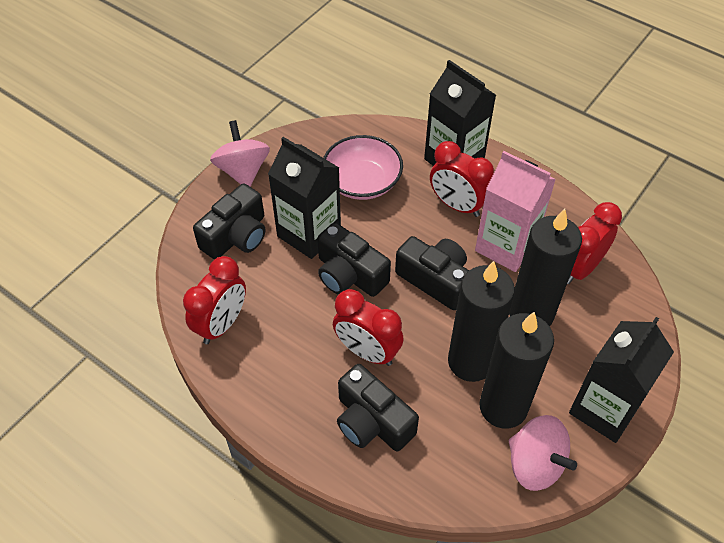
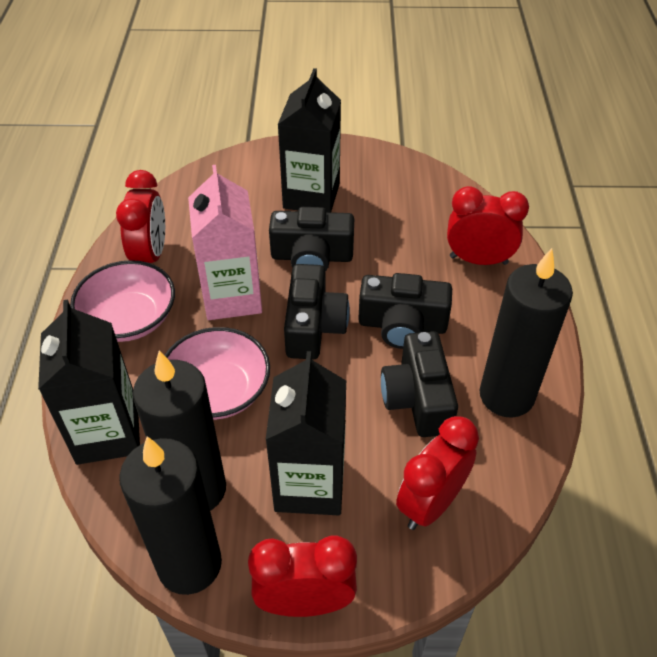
pink bowl: 1 -> 2
pink spinning top: 2 -> 0

